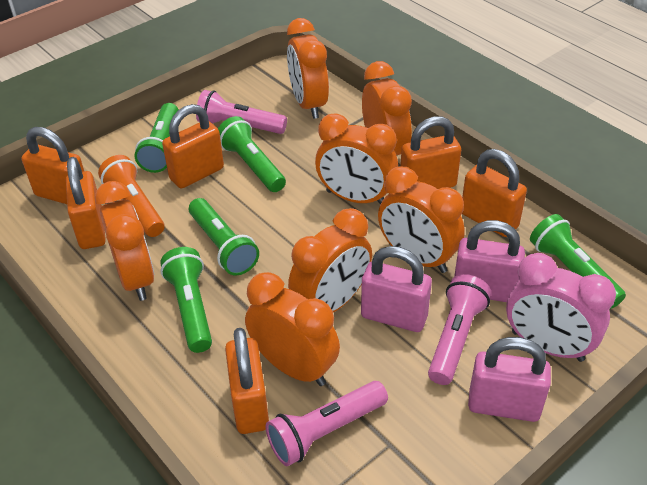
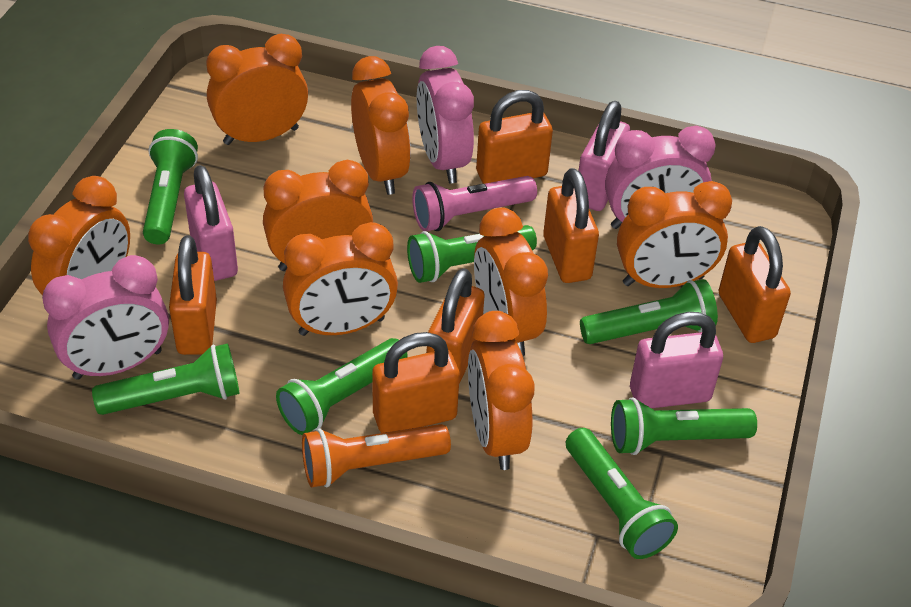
green flashlight: 5 -> 7
orange clock: 7 -> 8
pink clock: 1 -> 3
pink flashlight: 3 -> 1

